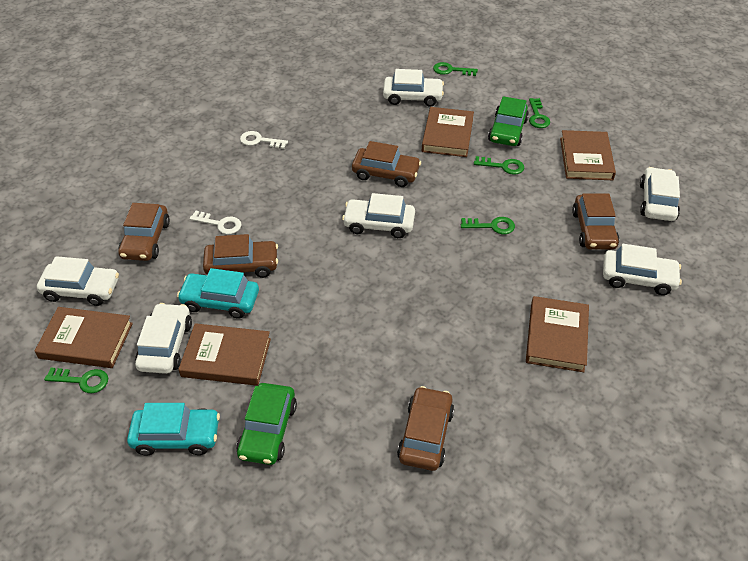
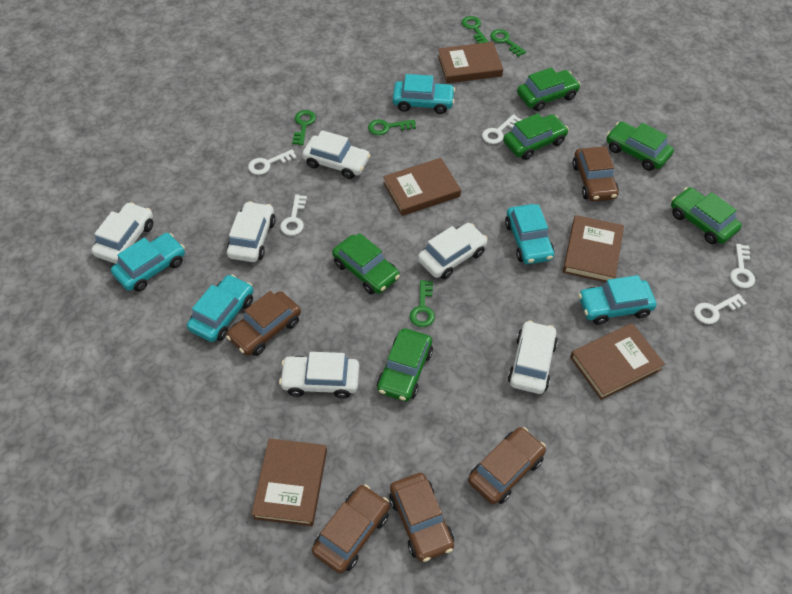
green car: 2 -> 6
turquoise car: 2 -> 5
white key: 2 -> 5

